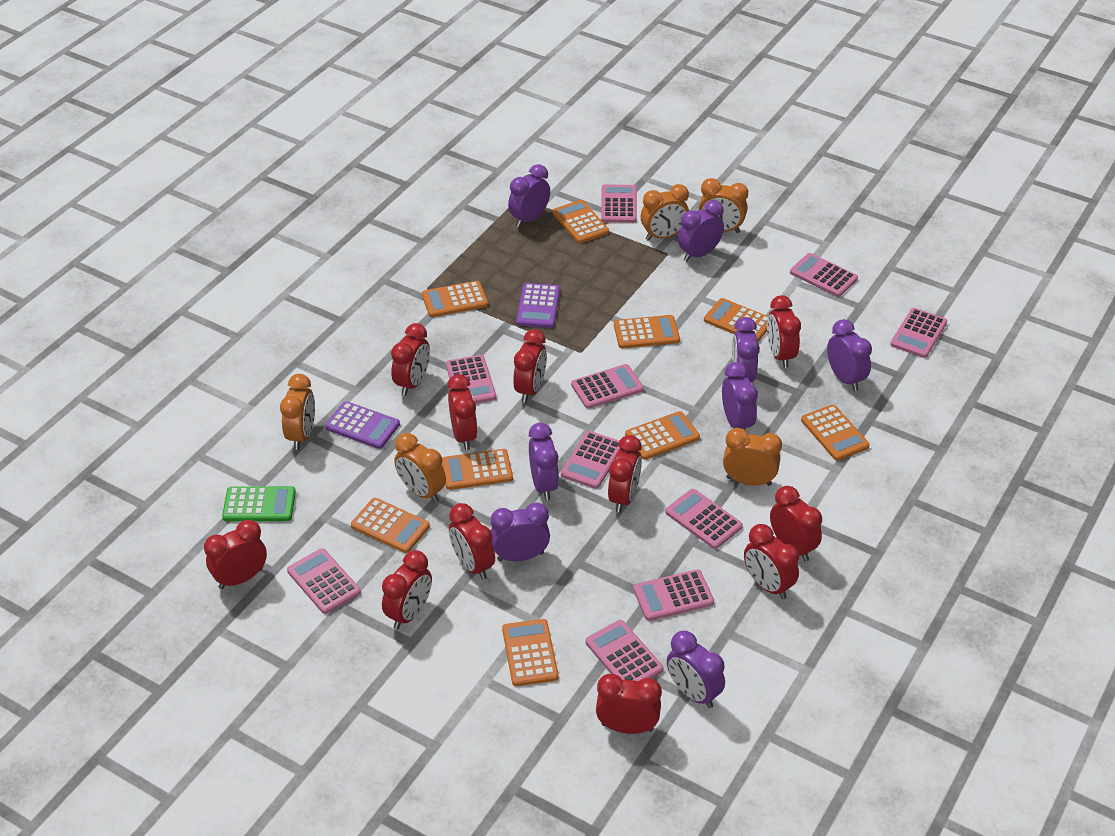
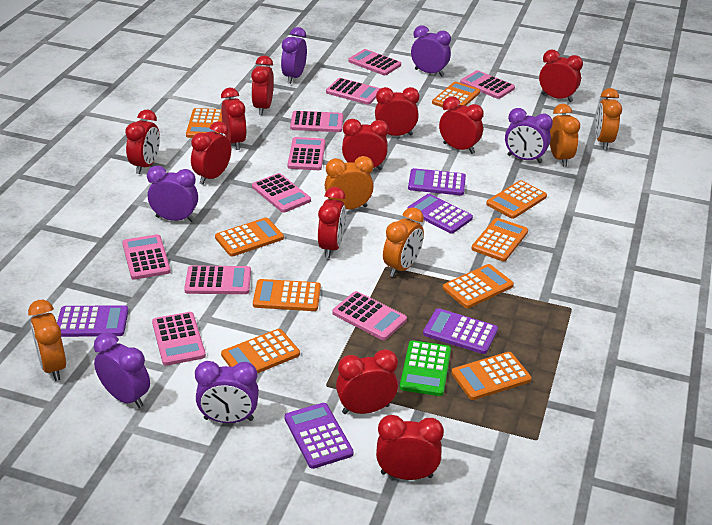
purple calculator: 2 -> 5
purple clock: 8 -> 6

